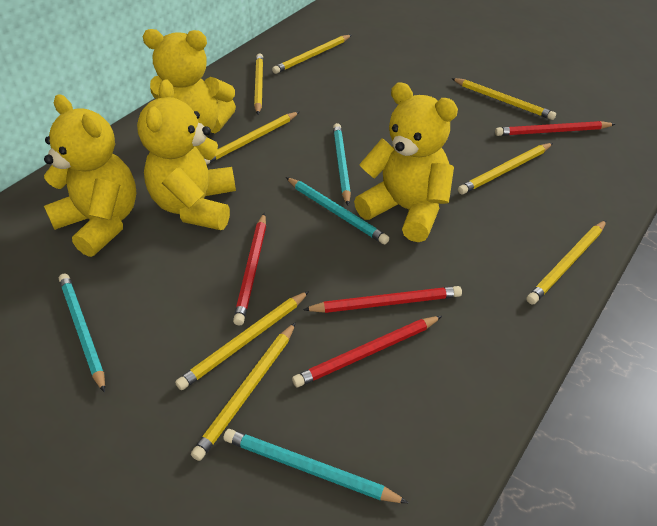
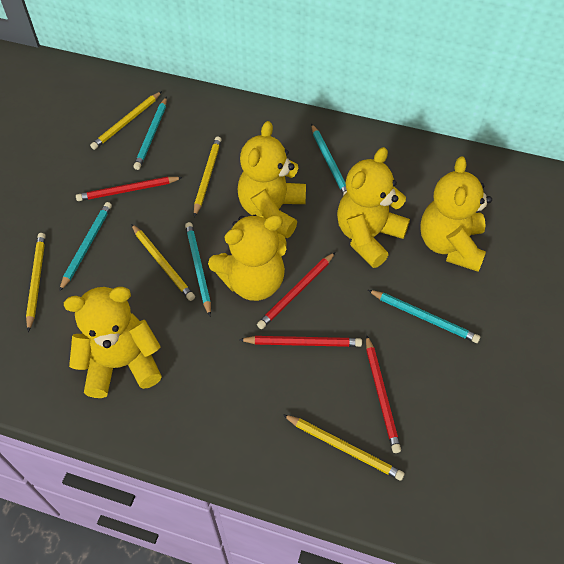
turquoise pencil: 4 -> 5
yellow pencil: 8 -> 5
yellow teddy bear: 4 -> 5

